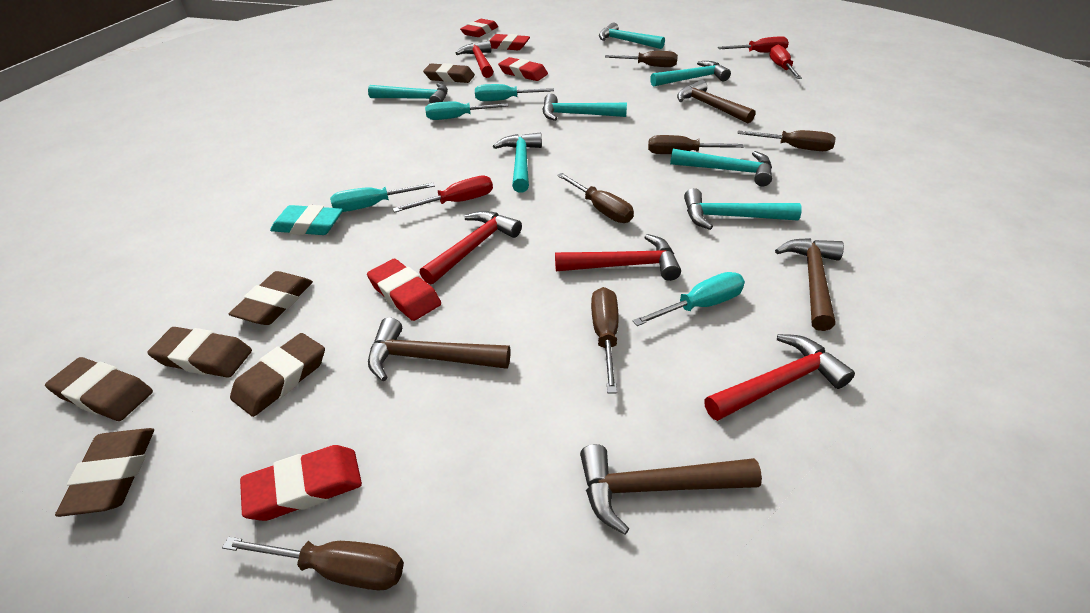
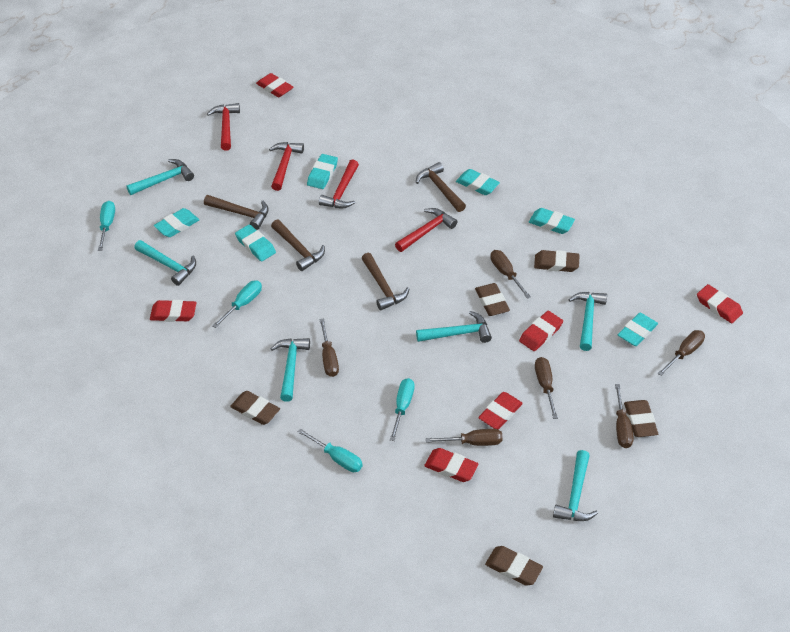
brown eraser: 6 -> 5
red eraser: 5 -> 6
red screwdriver: 3 -> 0
turquoise eraser: 1 -> 6
turquoise hammer: 7 -> 6

